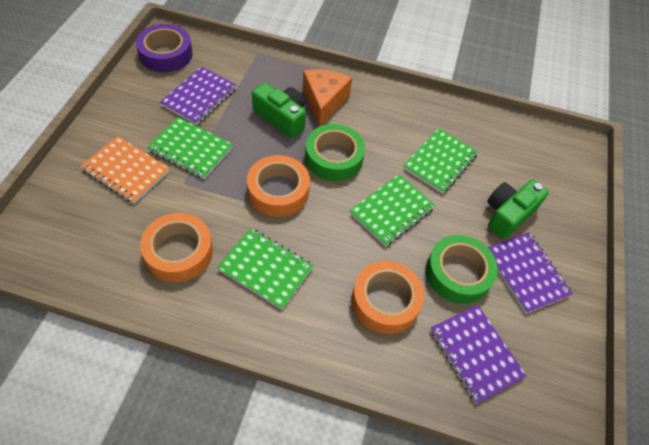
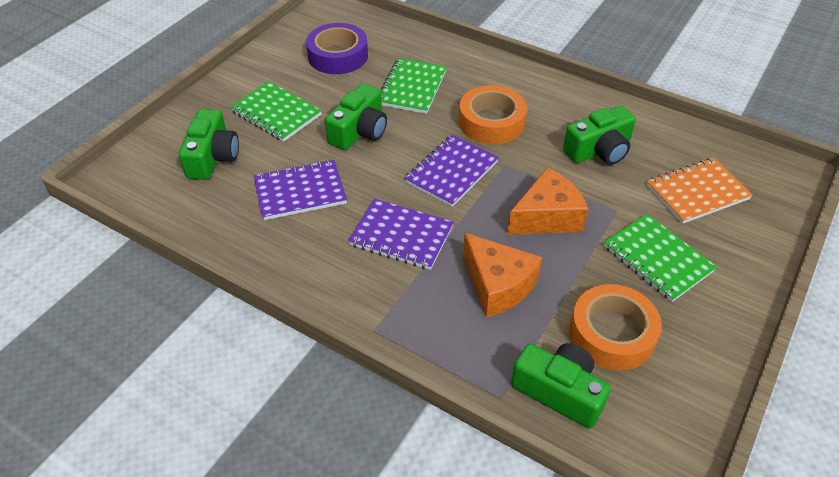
green camera: 2 -> 4
green notebook: 4 -> 3
green tape: 2 -> 0
orange cheese: 1 -> 2
orange tape: 3 -> 2

